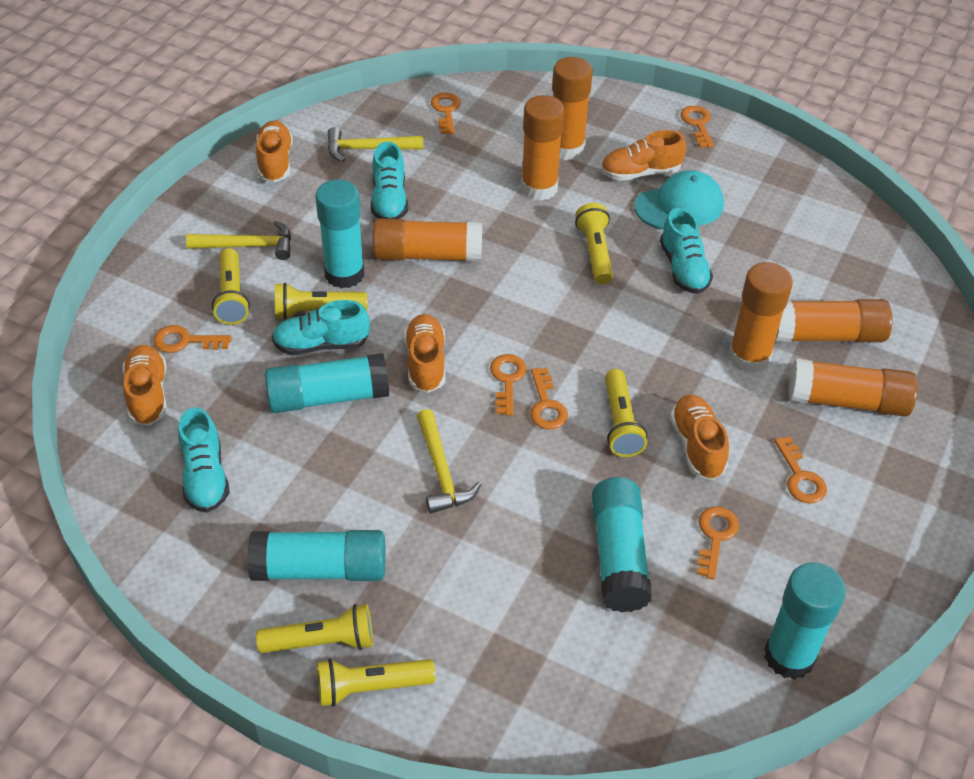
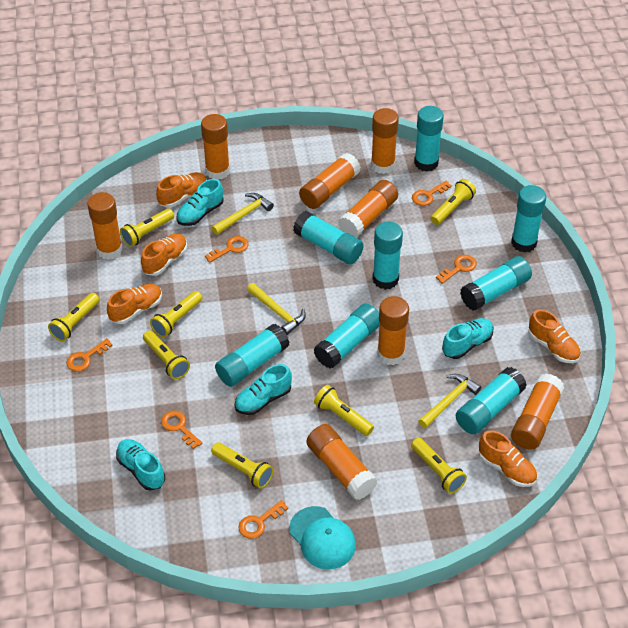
orange glue stick: 6 -> 8
orange key: 7 -> 6
turquoise glue stick: 5 -> 8
yellow flashlight: 6 -> 8

